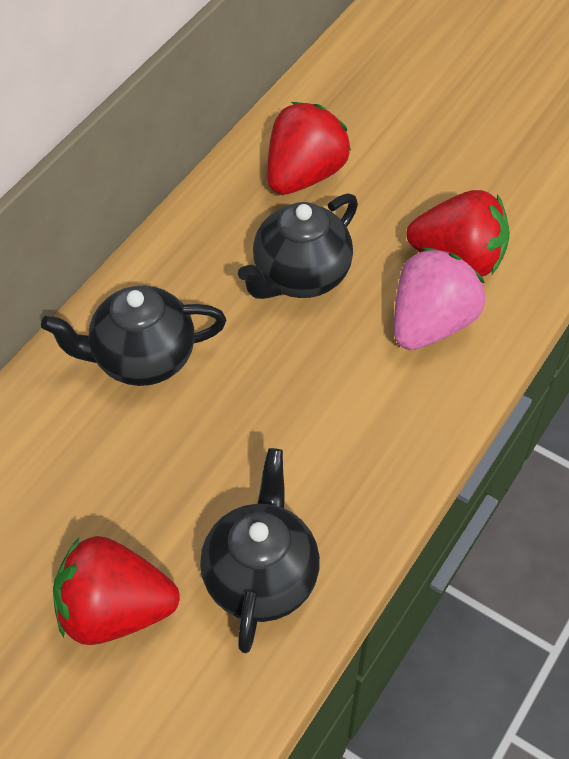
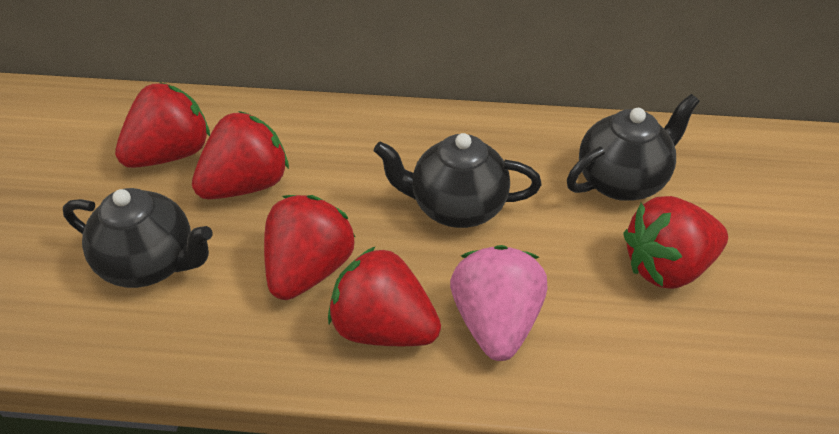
red strawberry: 3 -> 5

